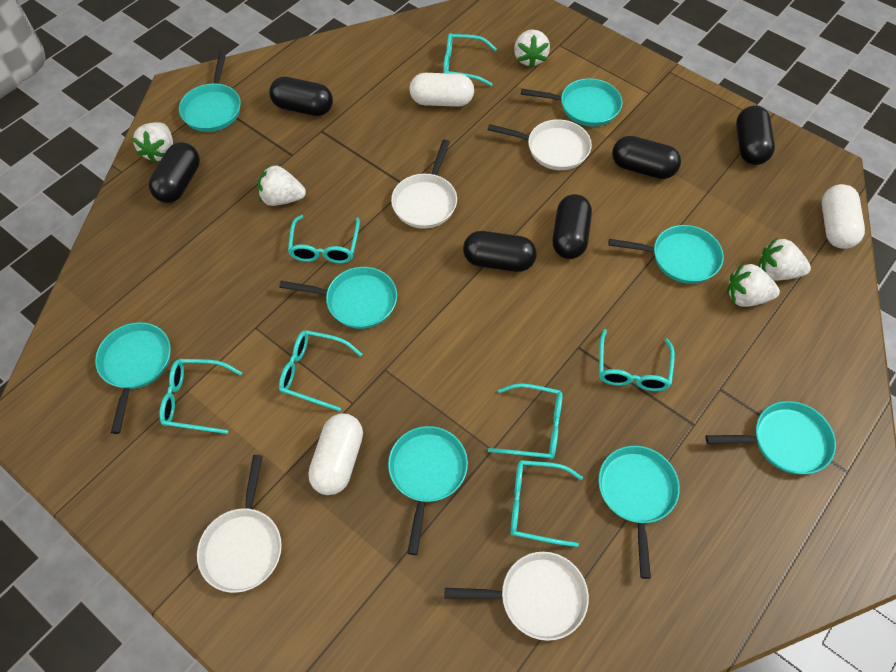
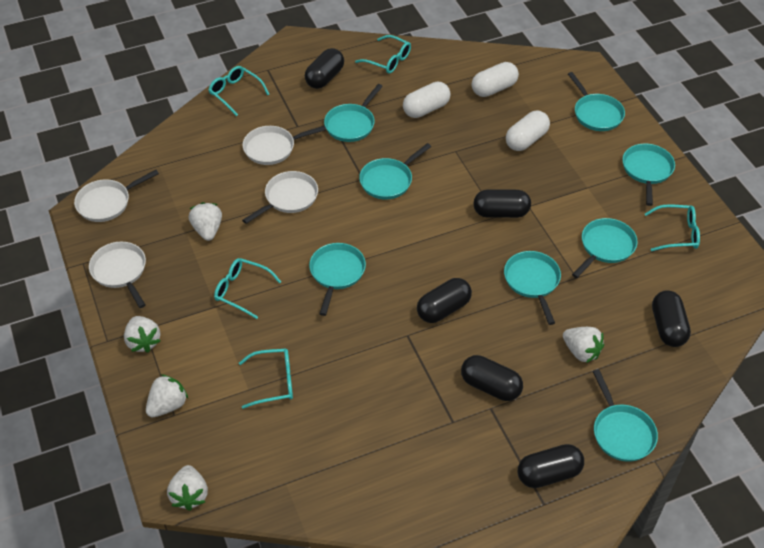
turquoise glasses: 7 -> 5

